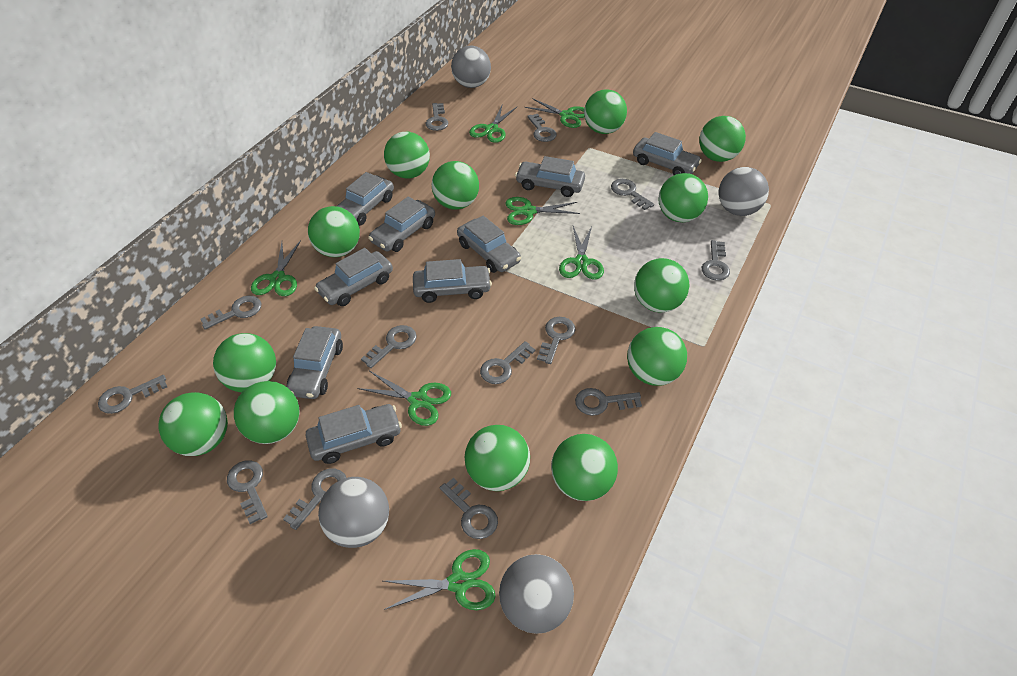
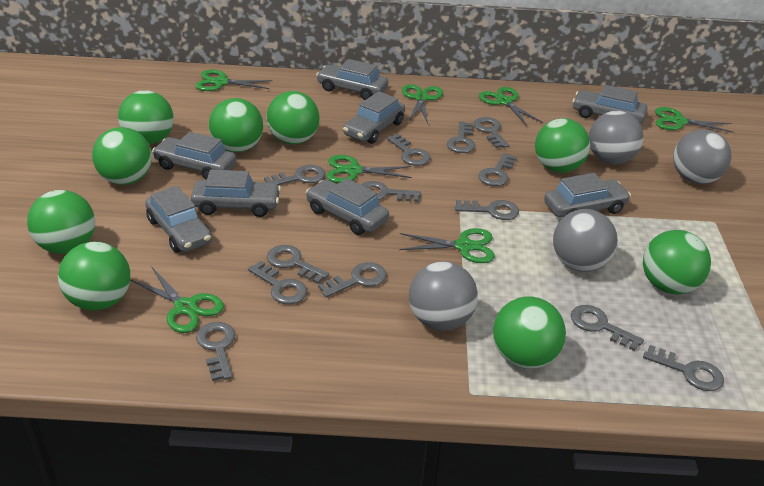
green ball: 13 -> 9
grey car: 9 -> 8

